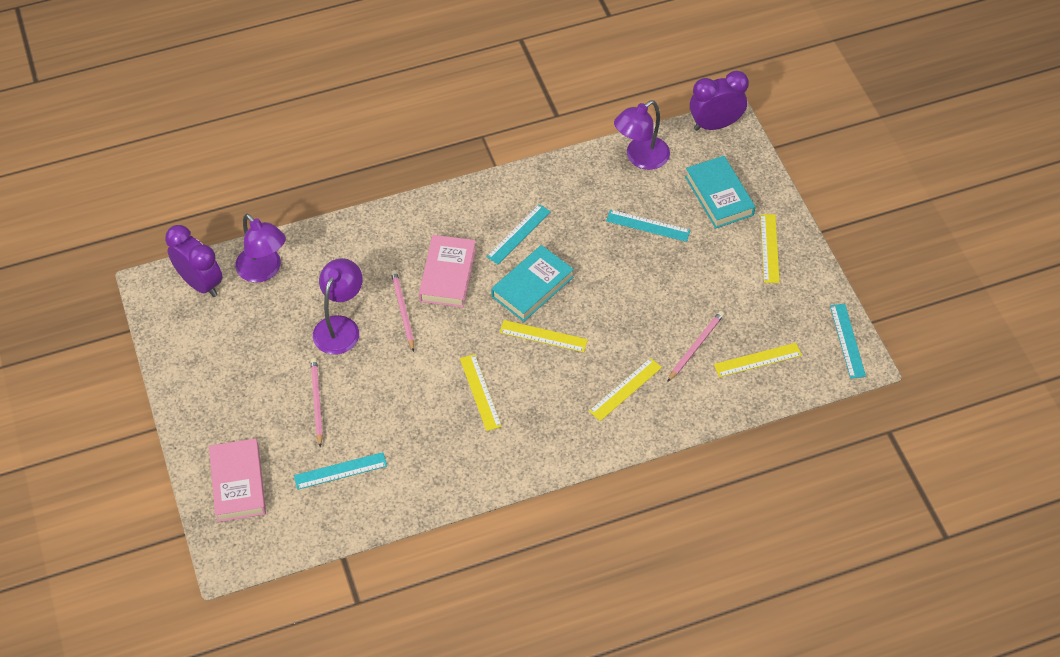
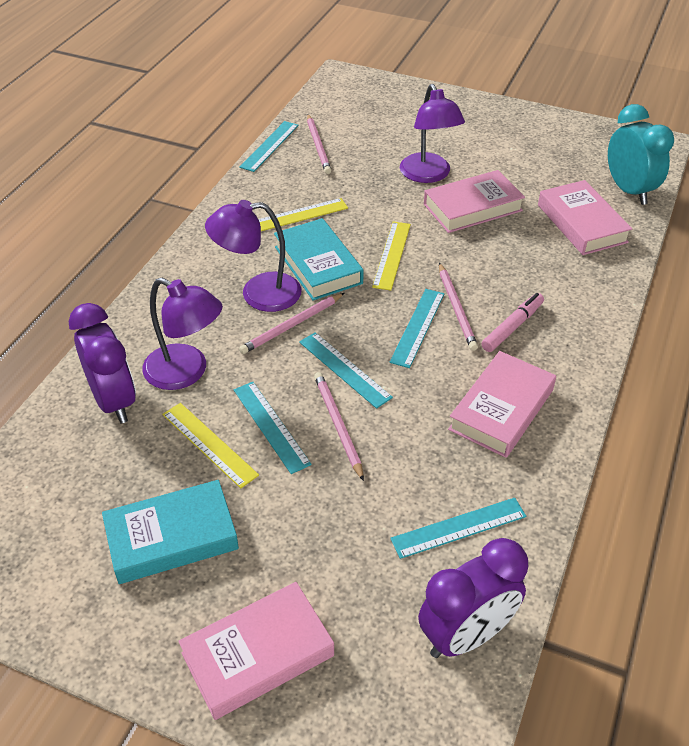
pink book: 2 -> 4
pink marker: 0 -> 1
pink pencil: 3 -> 4
turquoise clock: 0 -> 1
turquoise ruler: 4 -> 5
yellow ruler: 5 -> 3

